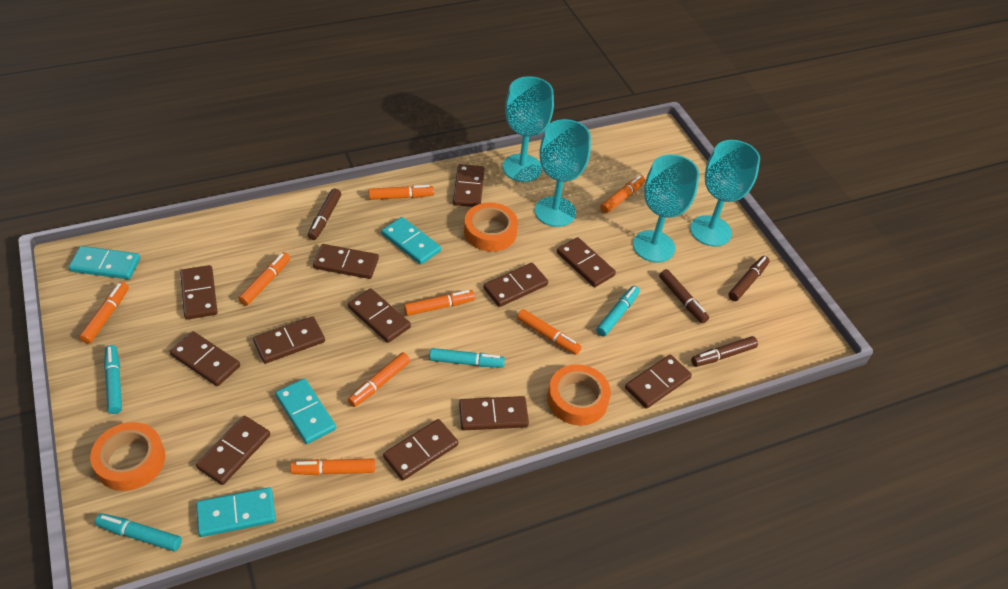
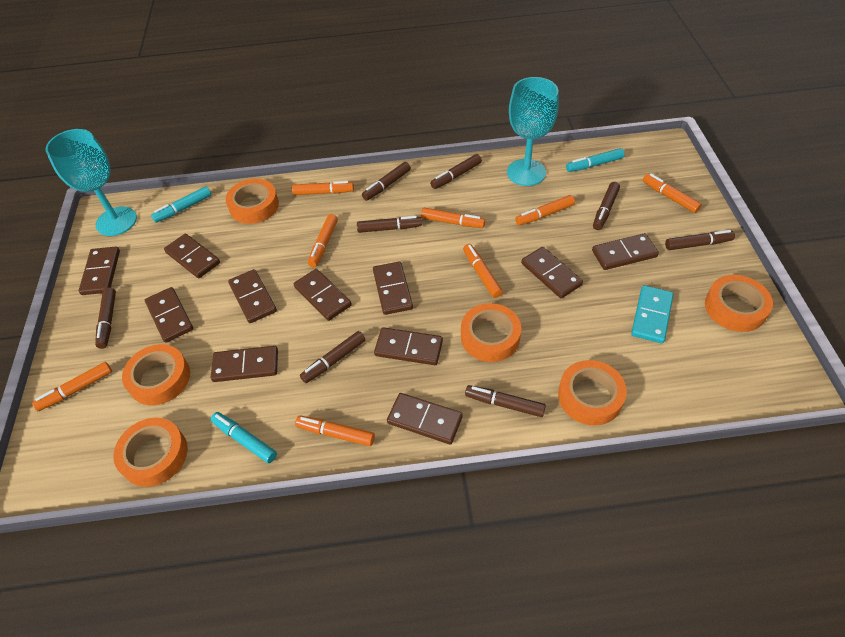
brown domino: 12 -> 11
brown marker: 4 -> 8
orange tape: 3 -> 6
turquoise domino: 4 -> 1
turquoise goblet: 4 -> 2
turquoise marker: 4 -> 3

